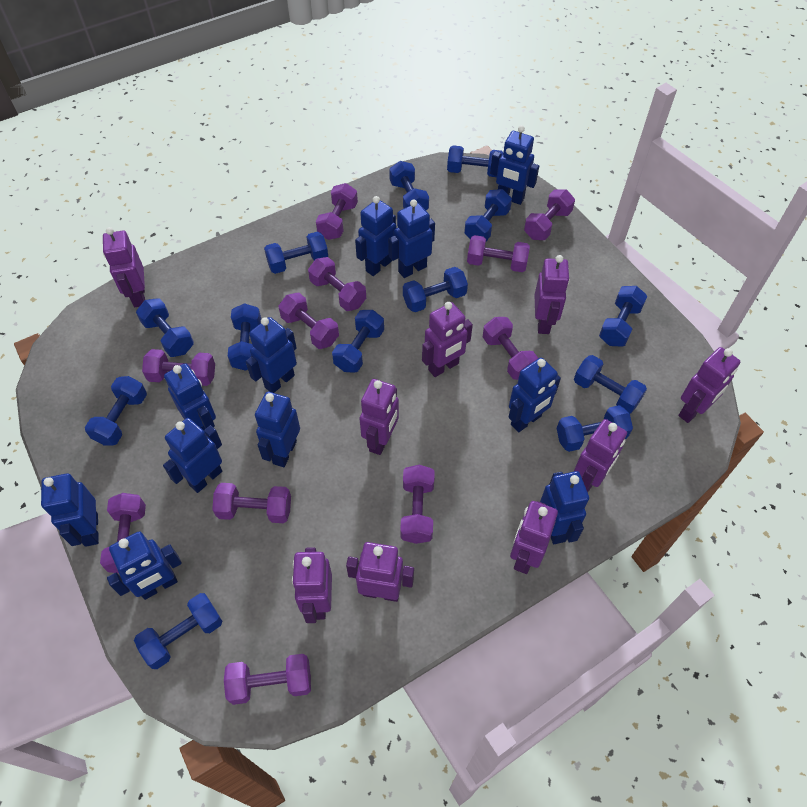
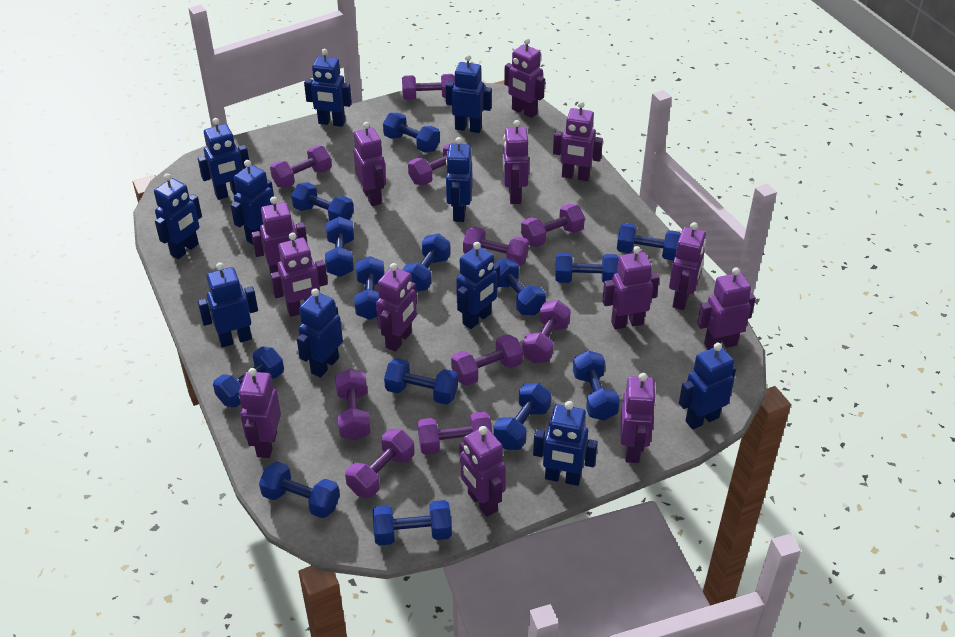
blue dumbbell: 13 -> 14
purple dumbbell: 11 -> 10
purple robot: 9 -> 13

